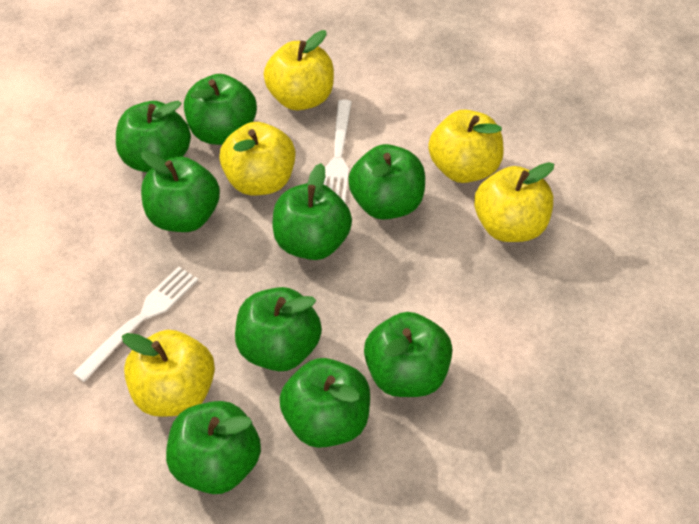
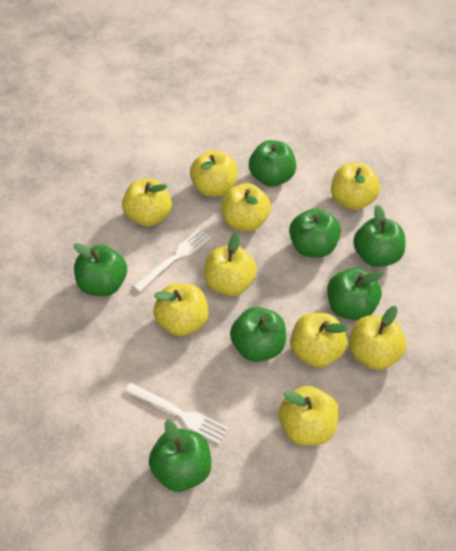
green apple: 9 -> 7
yellow apple: 5 -> 9

